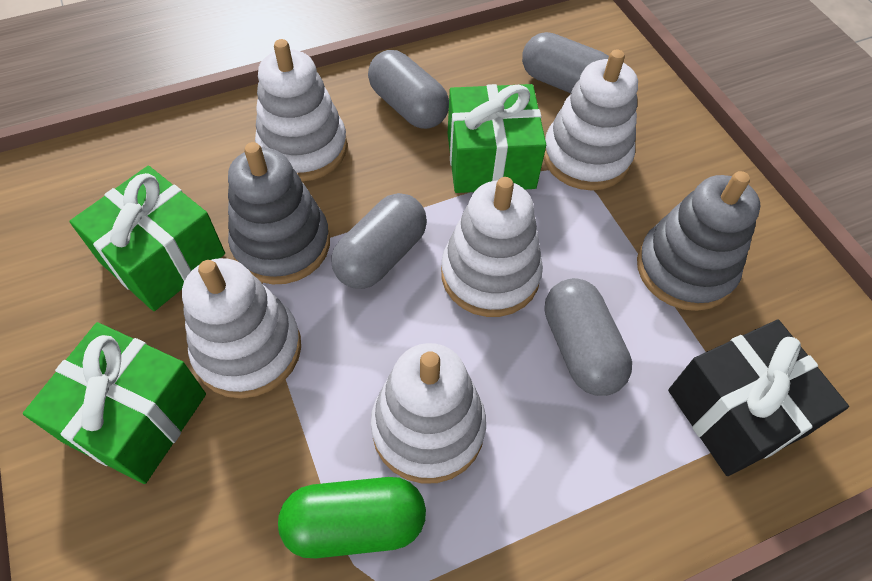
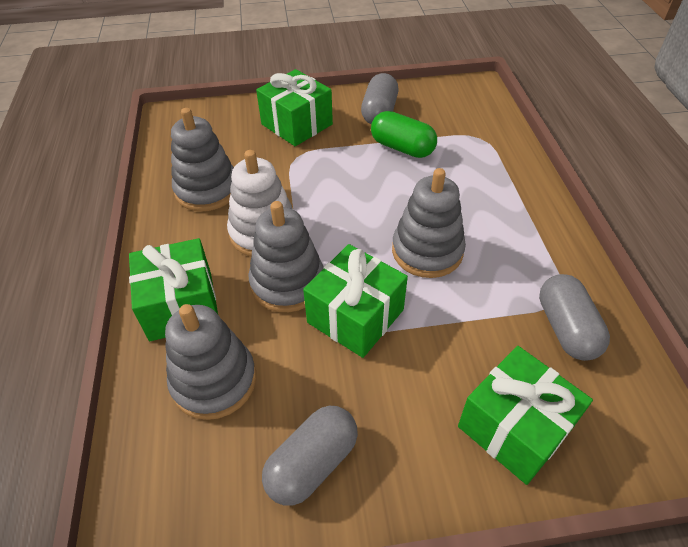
black gift: 1 -> 0
green gift: 3 -> 4
grey capsule: 4 -> 3
grey stacking toy: 2 -> 4
white stacking toy: 5 -> 1

